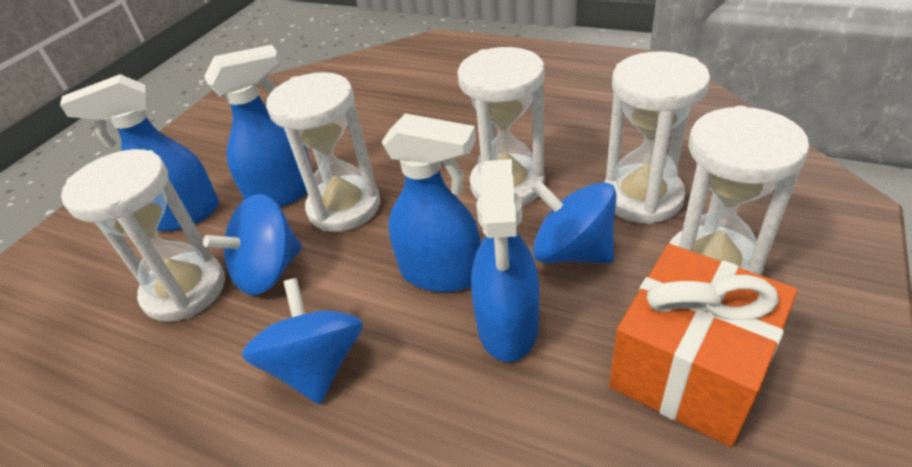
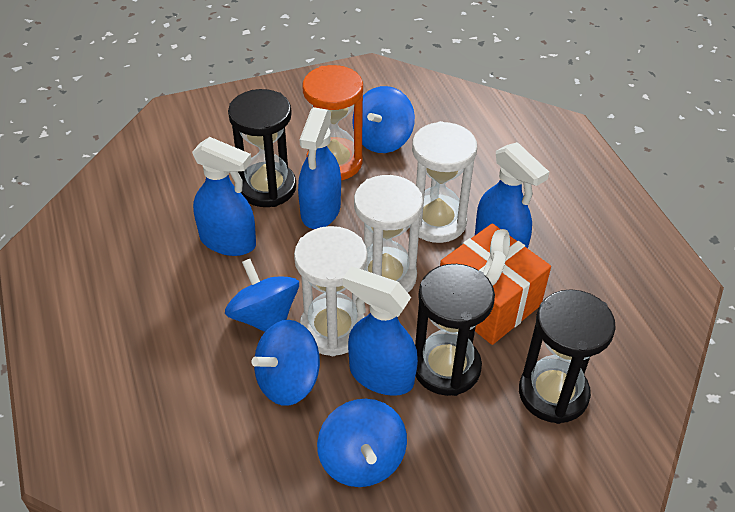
black hourglass: 0 -> 3
blue spinning top: 3 -> 4
orange hourglass: 0 -> 1
white hourglass: 5 -> 3

